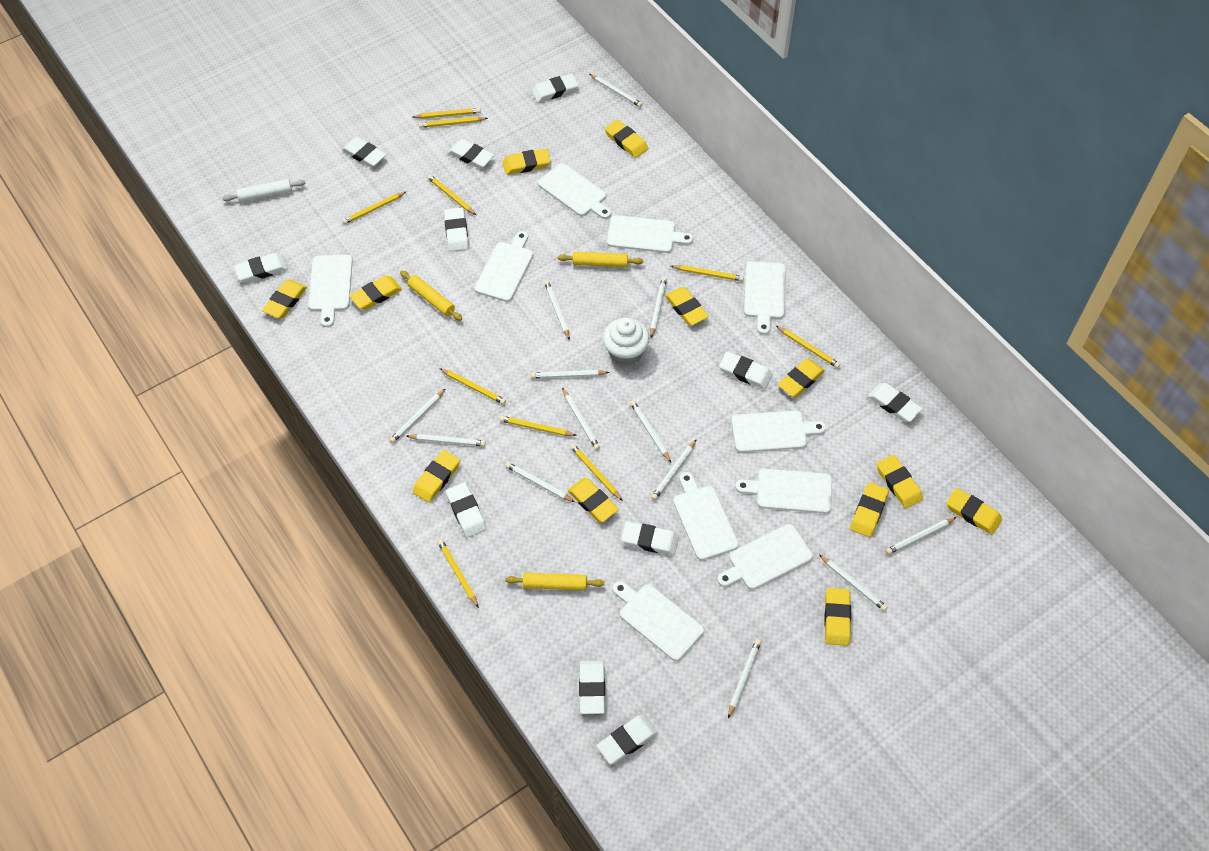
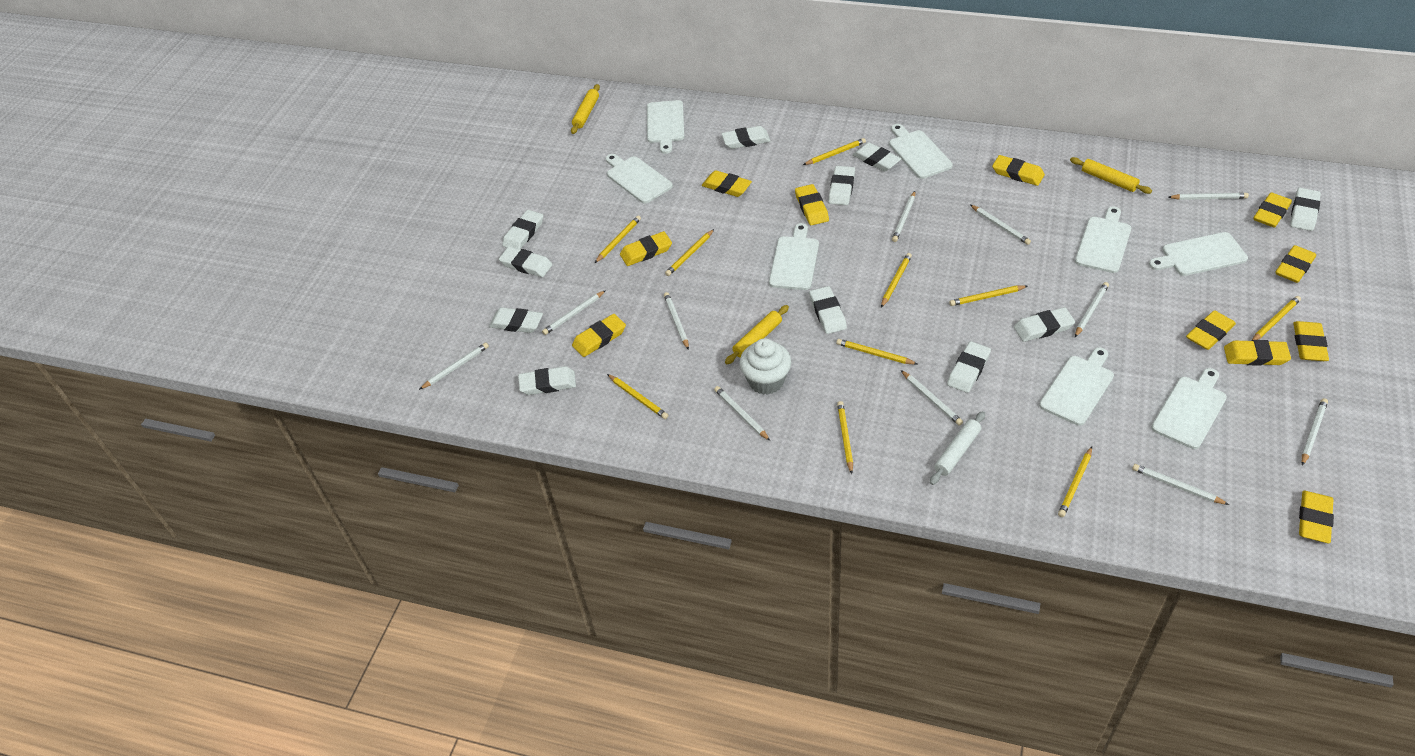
white cutting board: 10 -> 8
white pencil: 13 -> 11
yellow eraser: 12 -> 11

